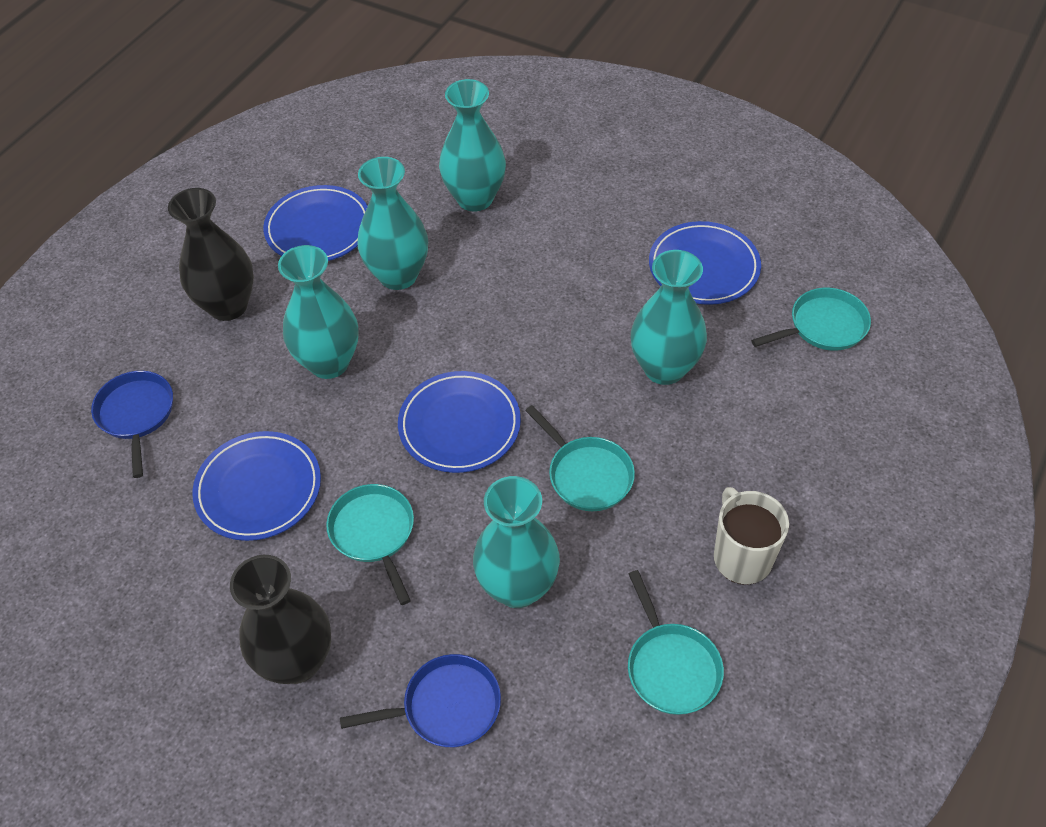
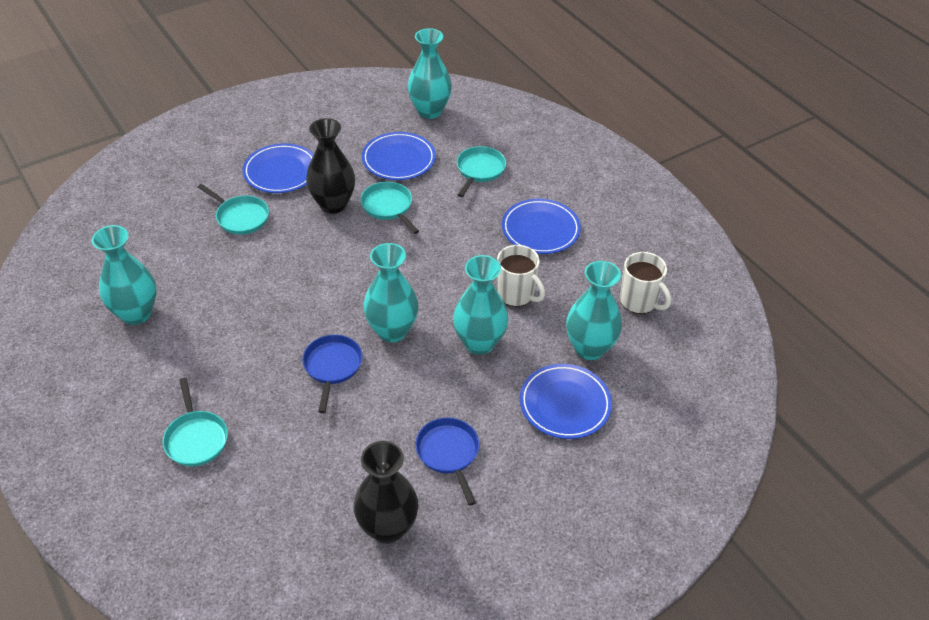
white mug: 1 -> 2

